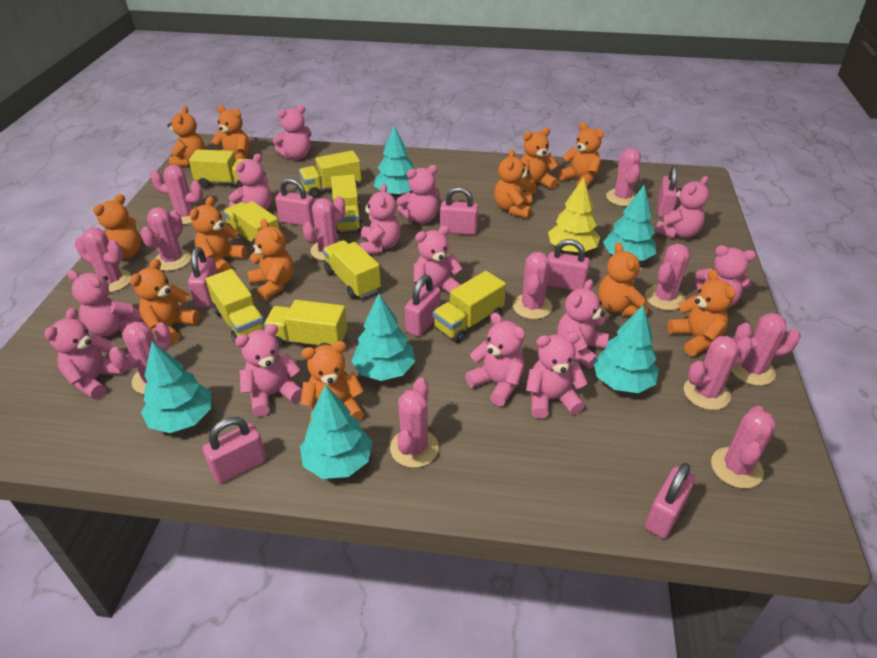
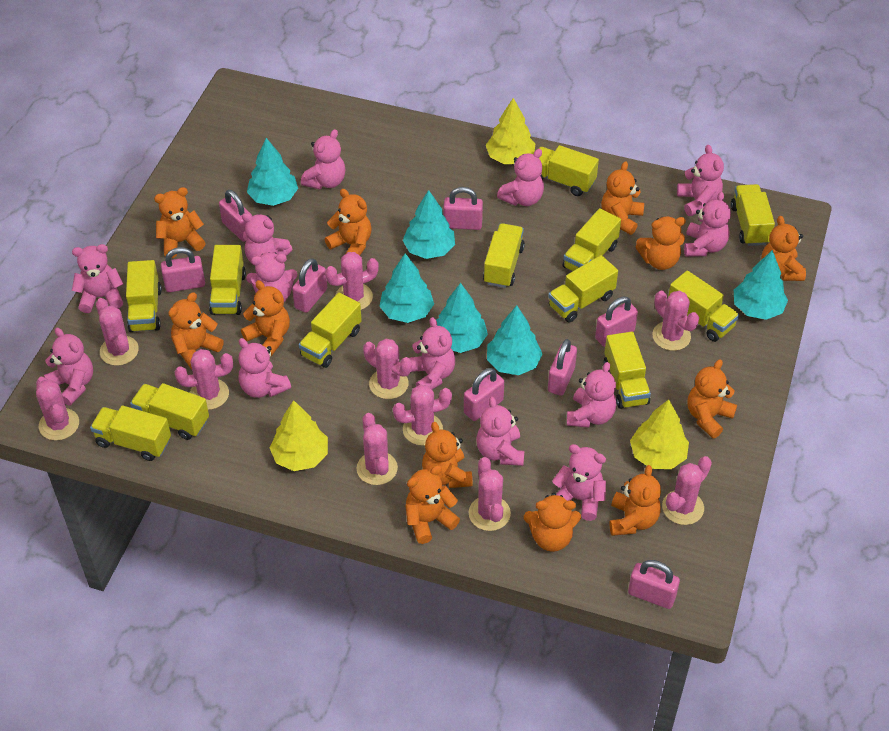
pink cactus: 12 -> 10
yellow tree: 1 -> 3
yellow truck: 8 -> 12

